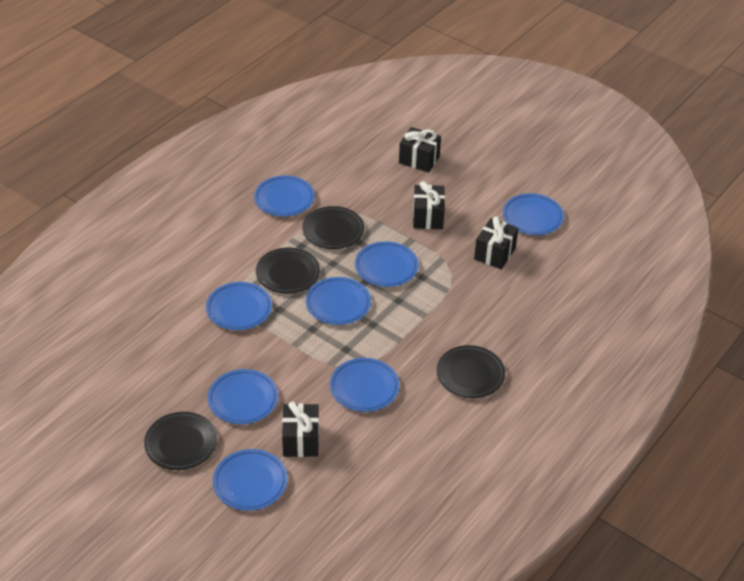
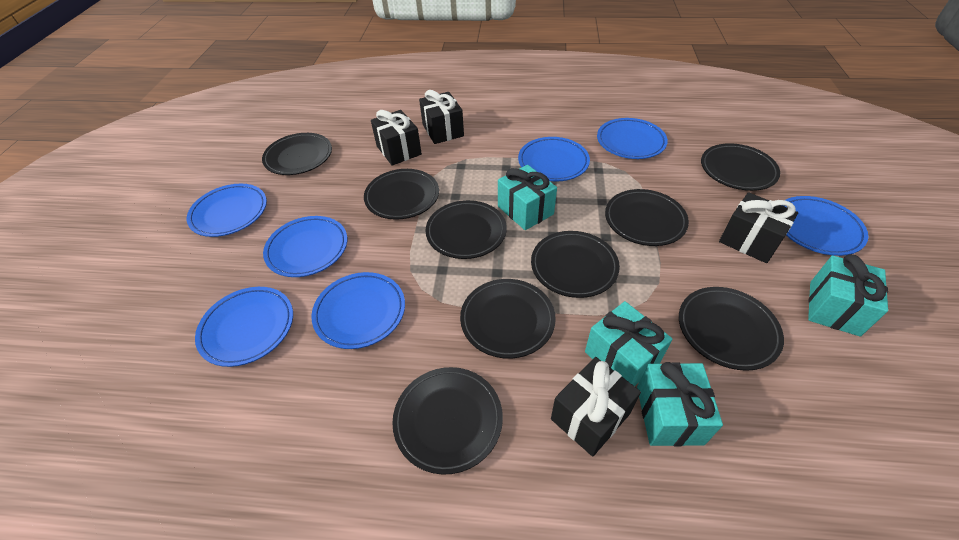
black plate: 4 -> 9
blue plate: 8 -> 7
turquoise gift: 0 -> 4

